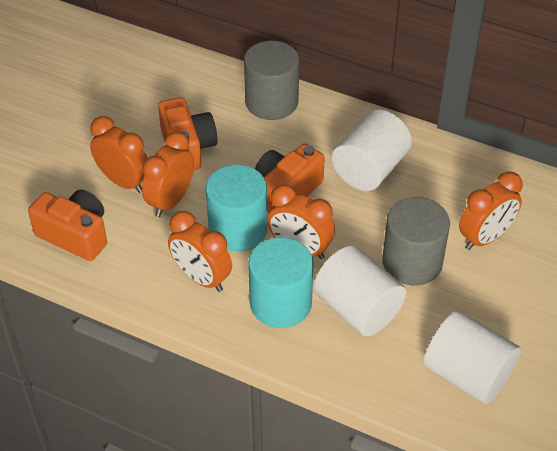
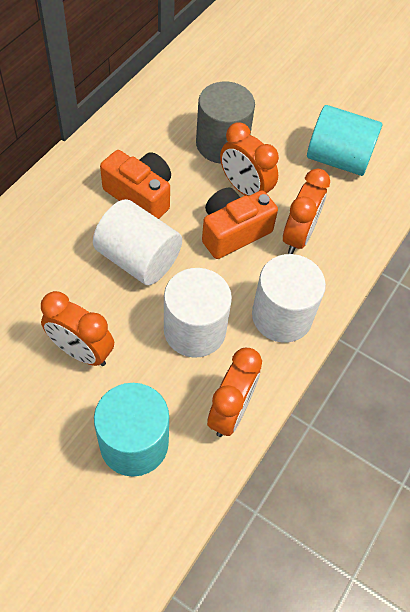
grey cylinder: 2 -> 1
orange camera: 3 -> 2
orange clock: 5 -> 4

